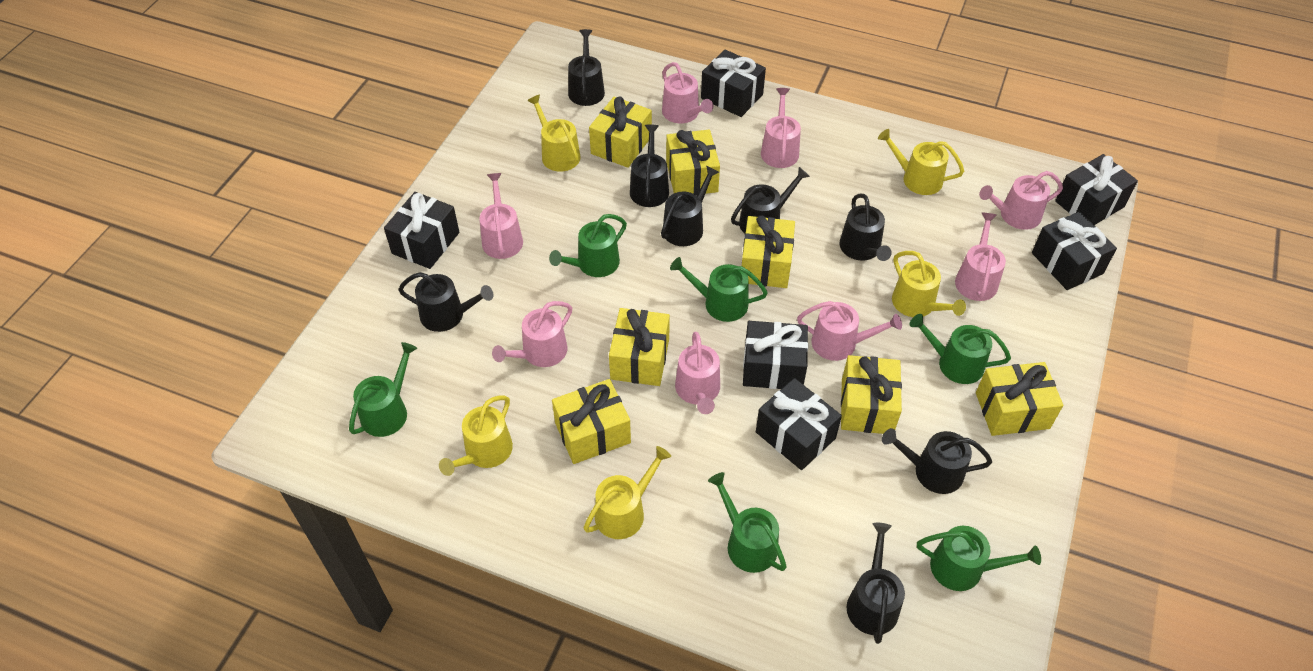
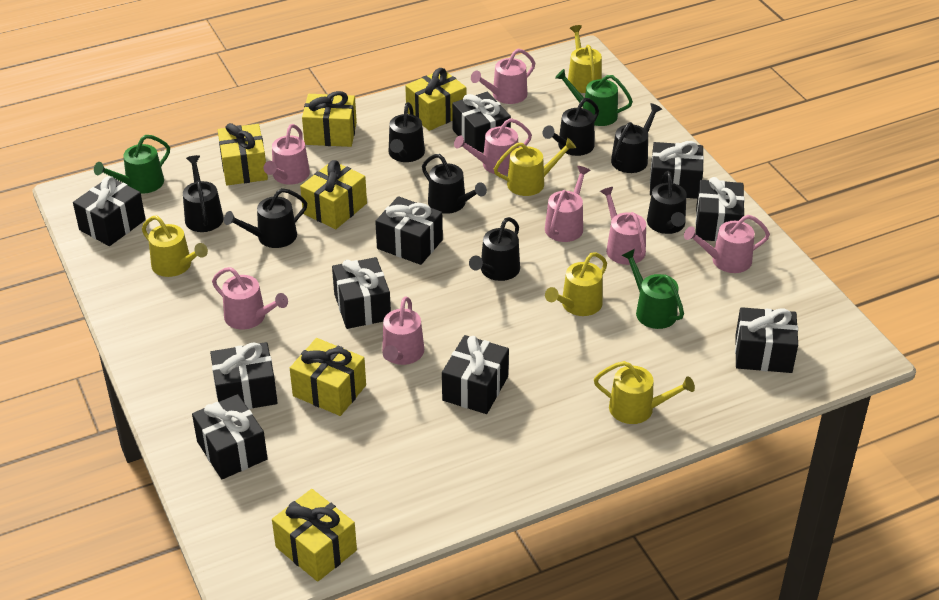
black gift: 6 -> 10
green watering can: 6 -> 3
yellow gift: 7 -> 6

